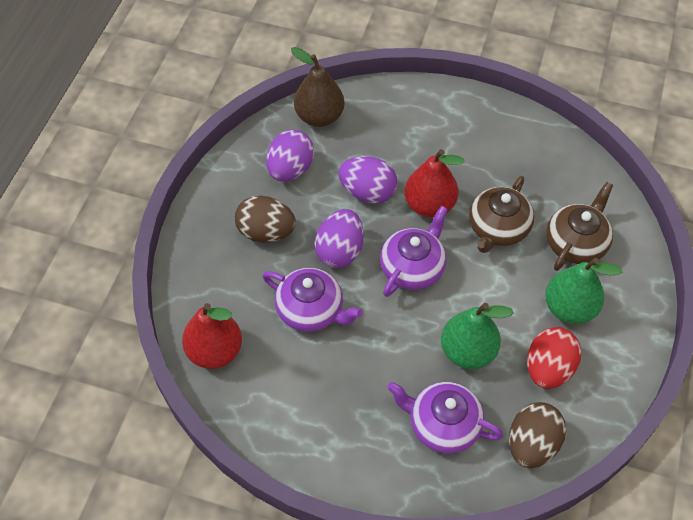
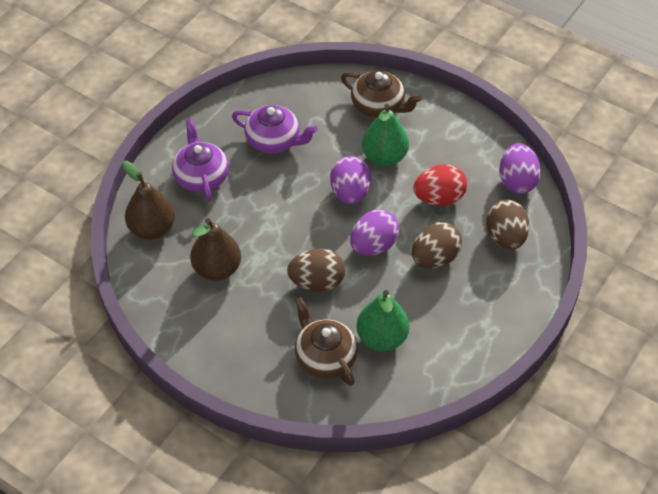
brown egg: 2 -> 3
brown pear: 1 -> 2
purple teapot: 3 -> 2
red pear: 2 -> 0

